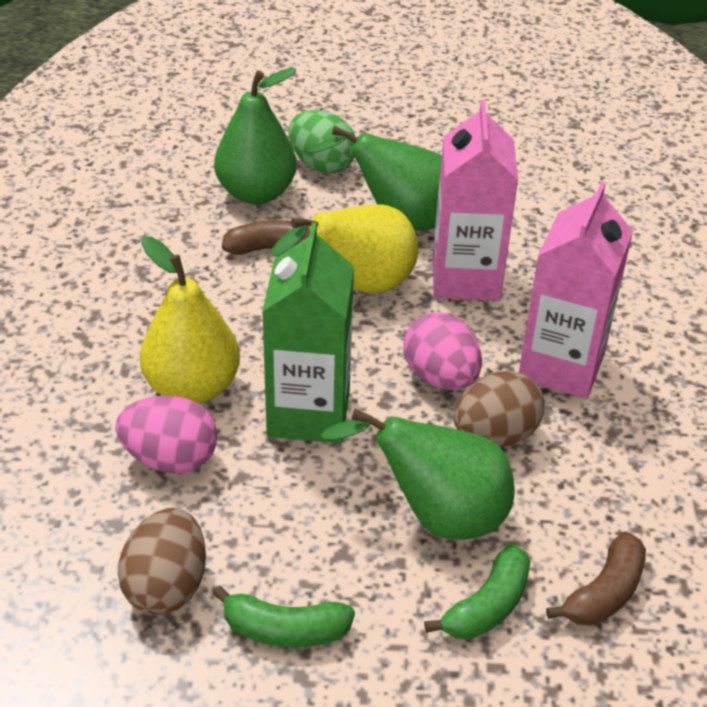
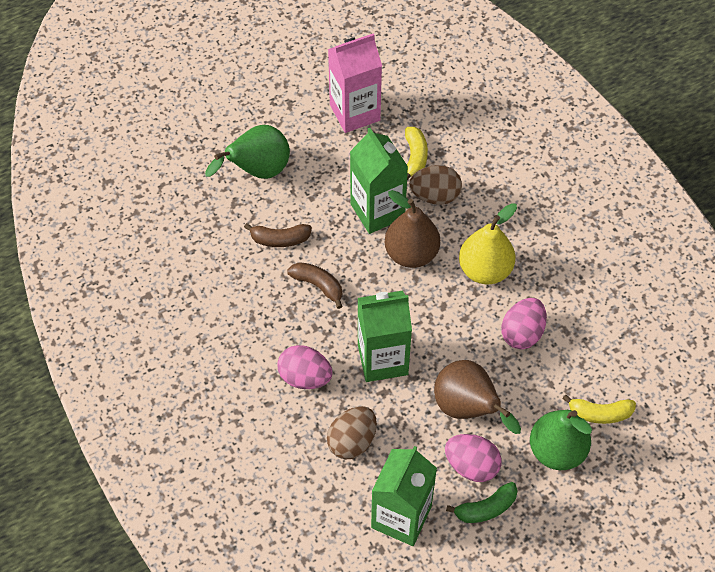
brown pear: 0 -> 2
green banana: 2 -> 1
green carton: 1 -> 3
green egg: 1 -> 0
green pear: 3 -> 2
pink carton: 2 -> 1
pink egg: 2 -> 3
yellow banana: 0 -> 2
yellow pear: 2 -> 1

